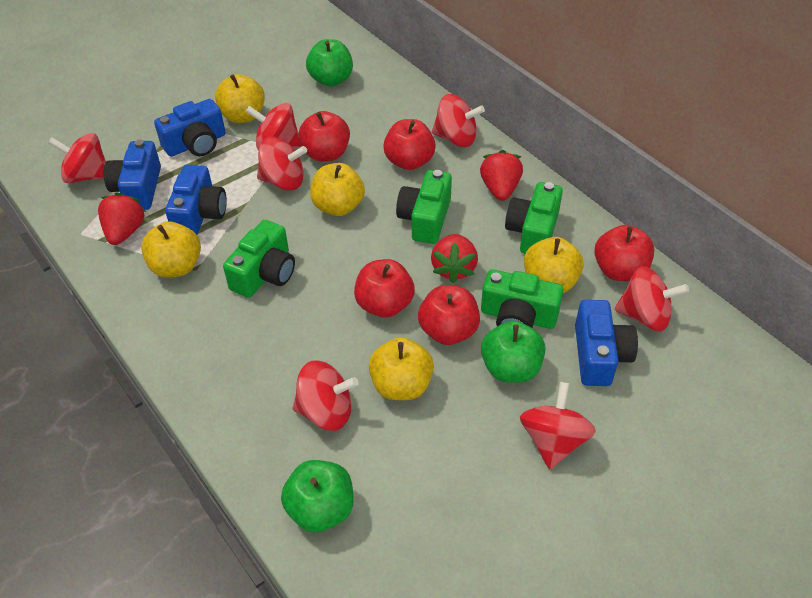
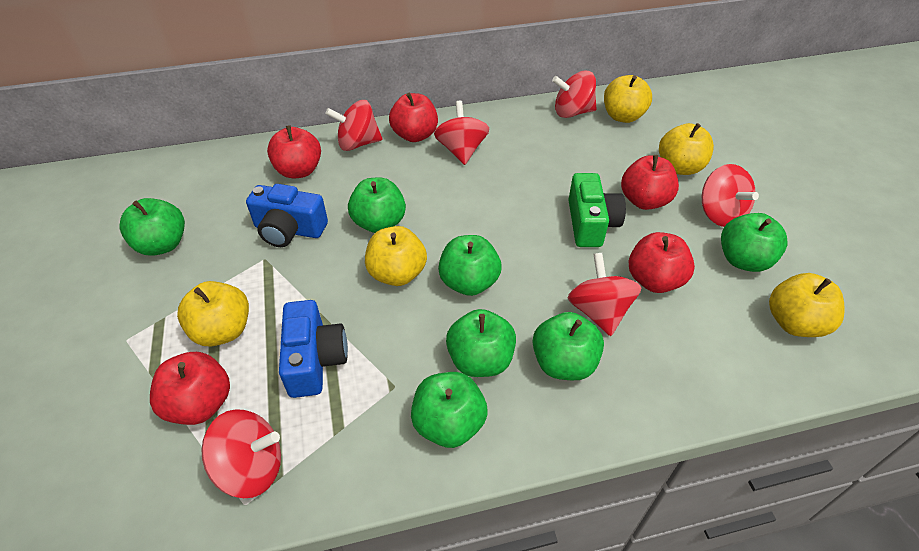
blue camera: 4 -> 2
green apple: 3 -> 7
green camera: 4 -> 1
red spinning top: 7 -> 6
red strawberry: 3 -> 0

